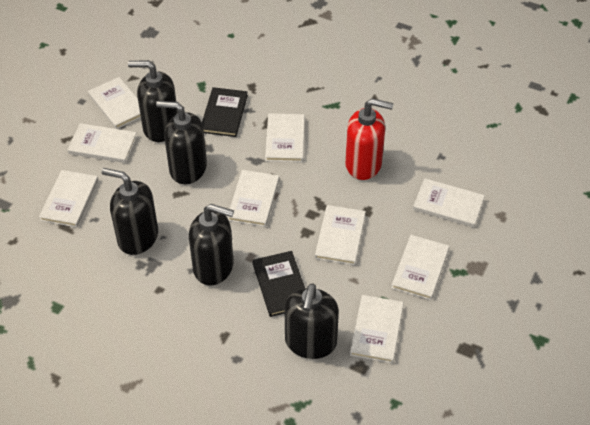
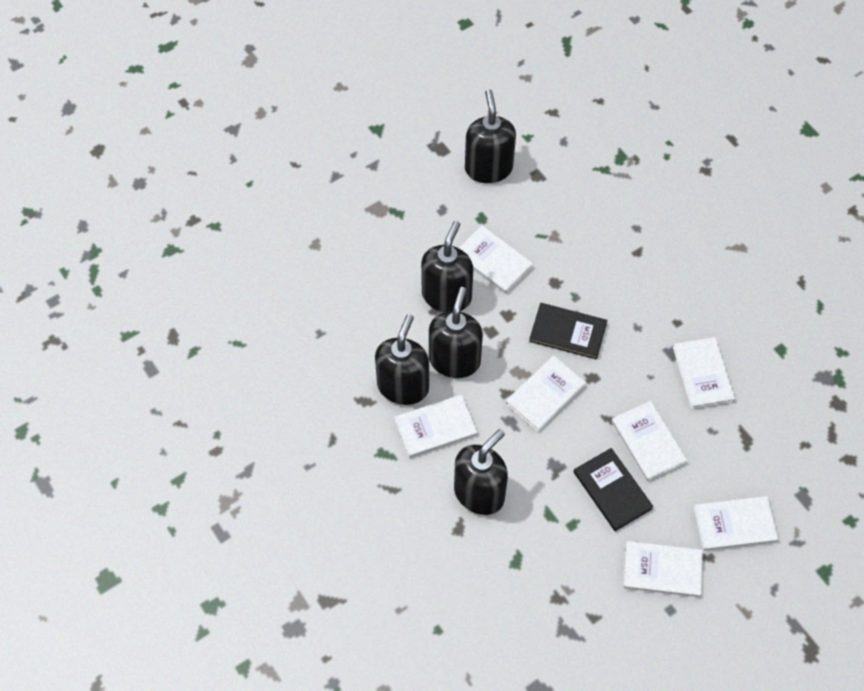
red soap dispenser: 1 -> 0
white book: 9 -> 7

